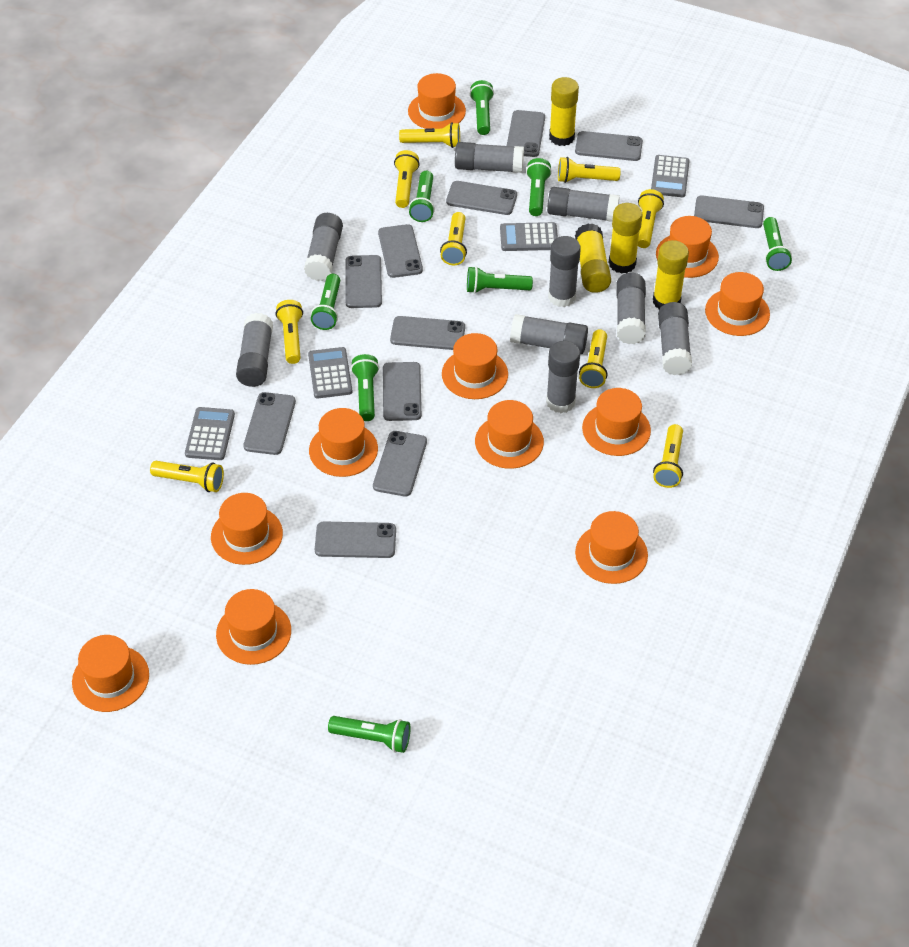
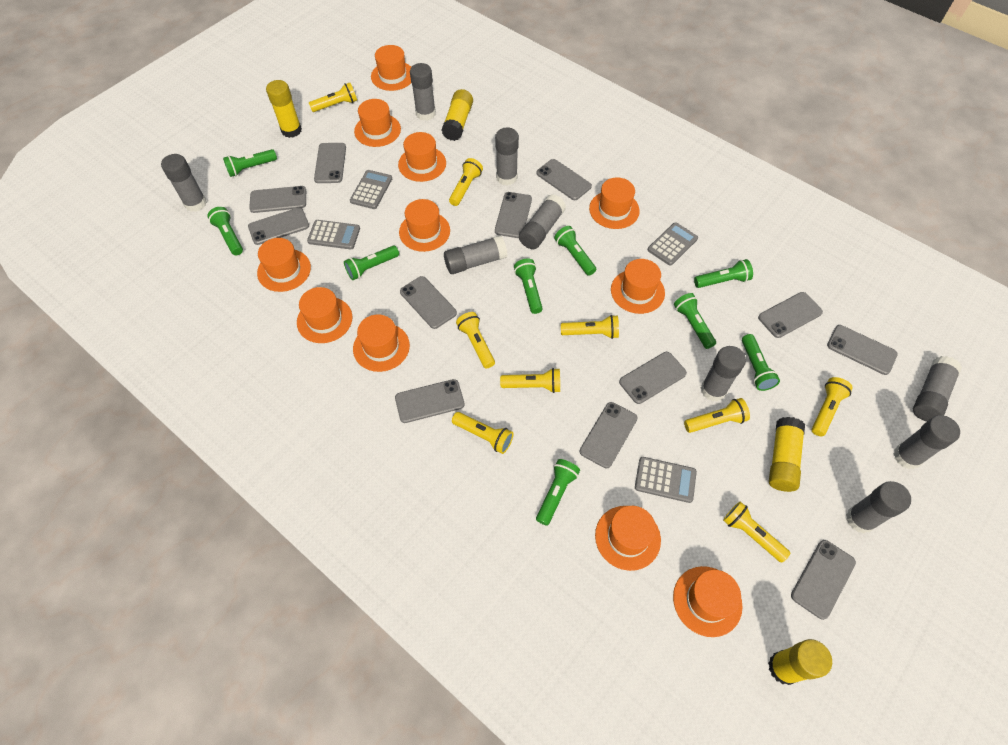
green flashlight: 8 -> 9
grey phone: 11 -> 12

